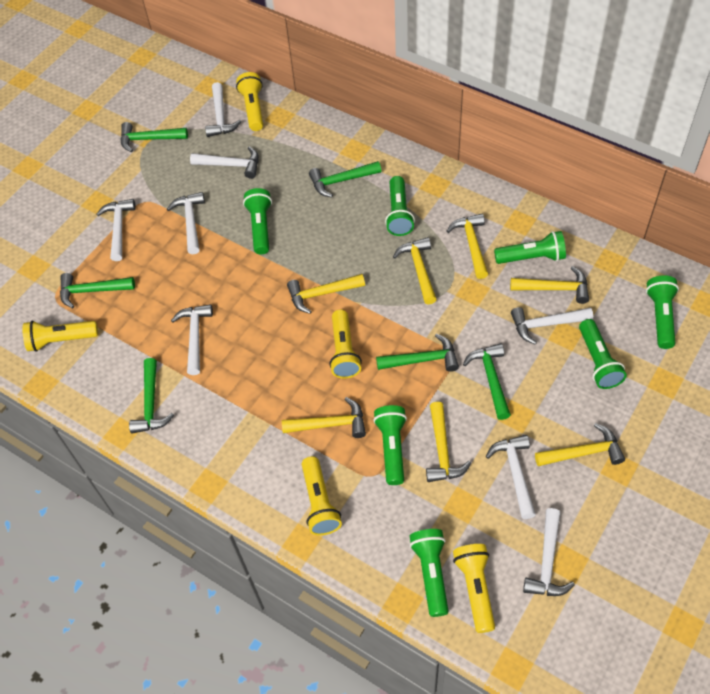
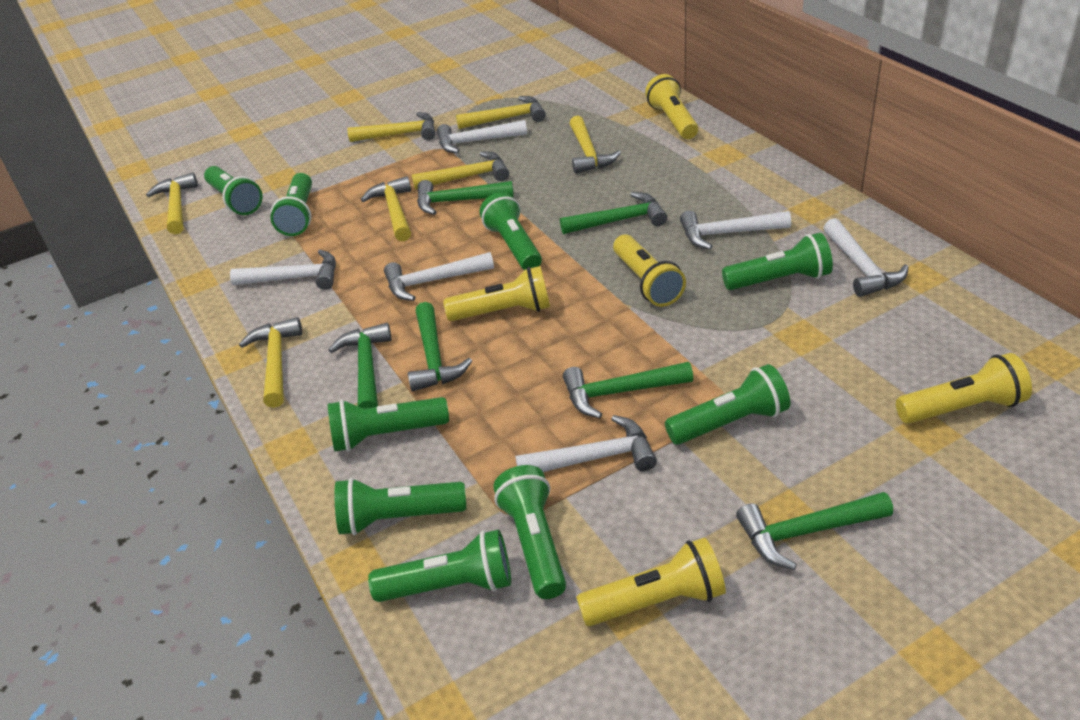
green flashlight: 7 -> 9
white hammer: 8 -> 6

